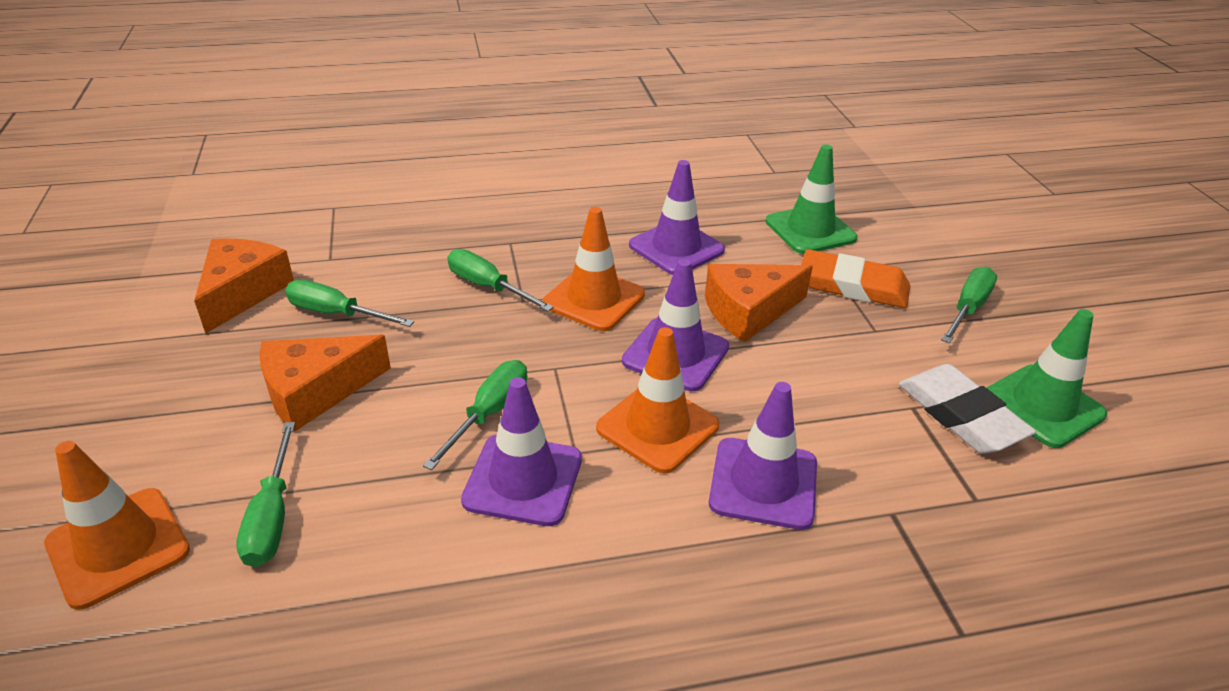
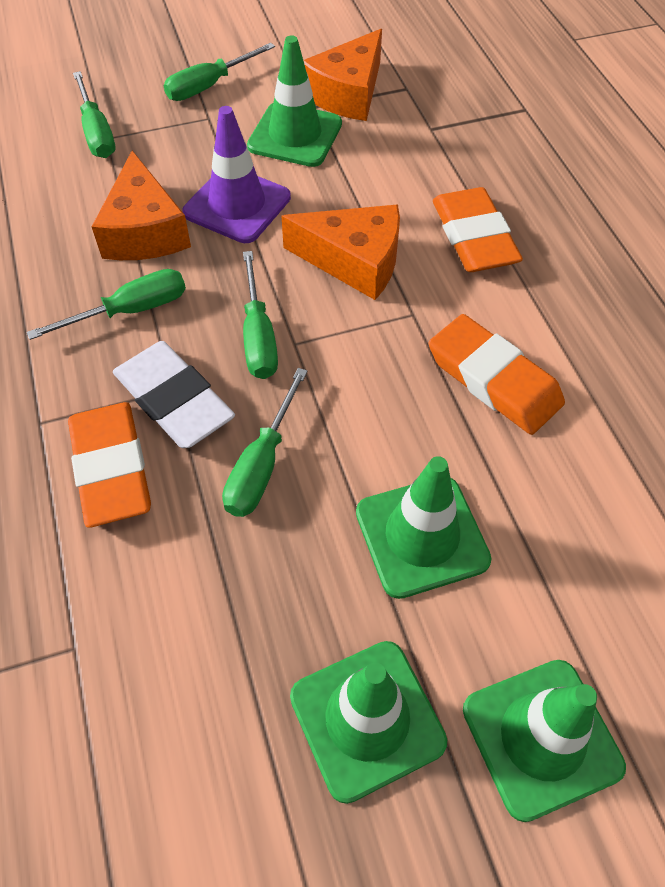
green traffic cone: 2 -> 4
orange eraser: 1 -> 3
orange traffic cone: 3 -> 0
purple traffic cone: 4 -> 1

